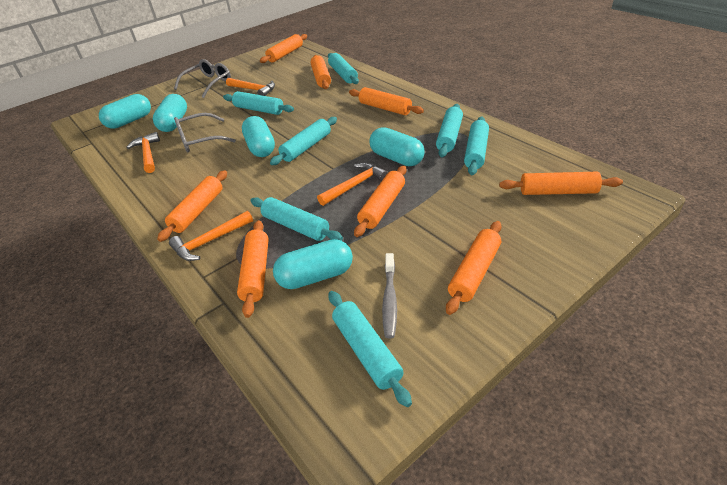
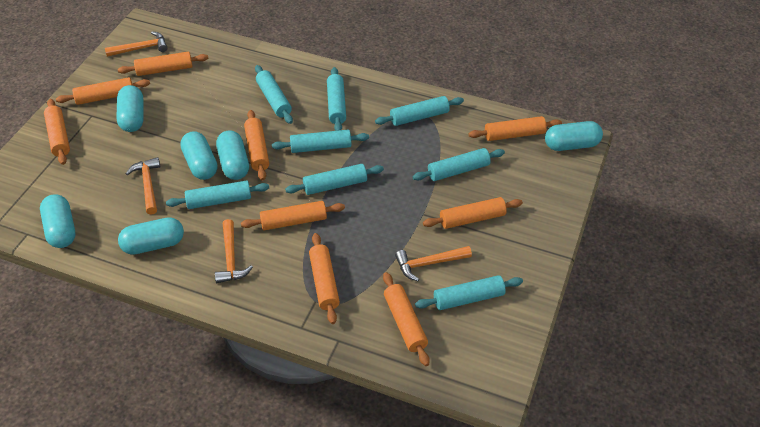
grey glasses: 2 -> 0
grey toothbrush: 1 -> 0
orange rolling pin: 8 -> 9
turquoise capsule: 5 -> 6
turquoise rolling pin: 7 -> 8

